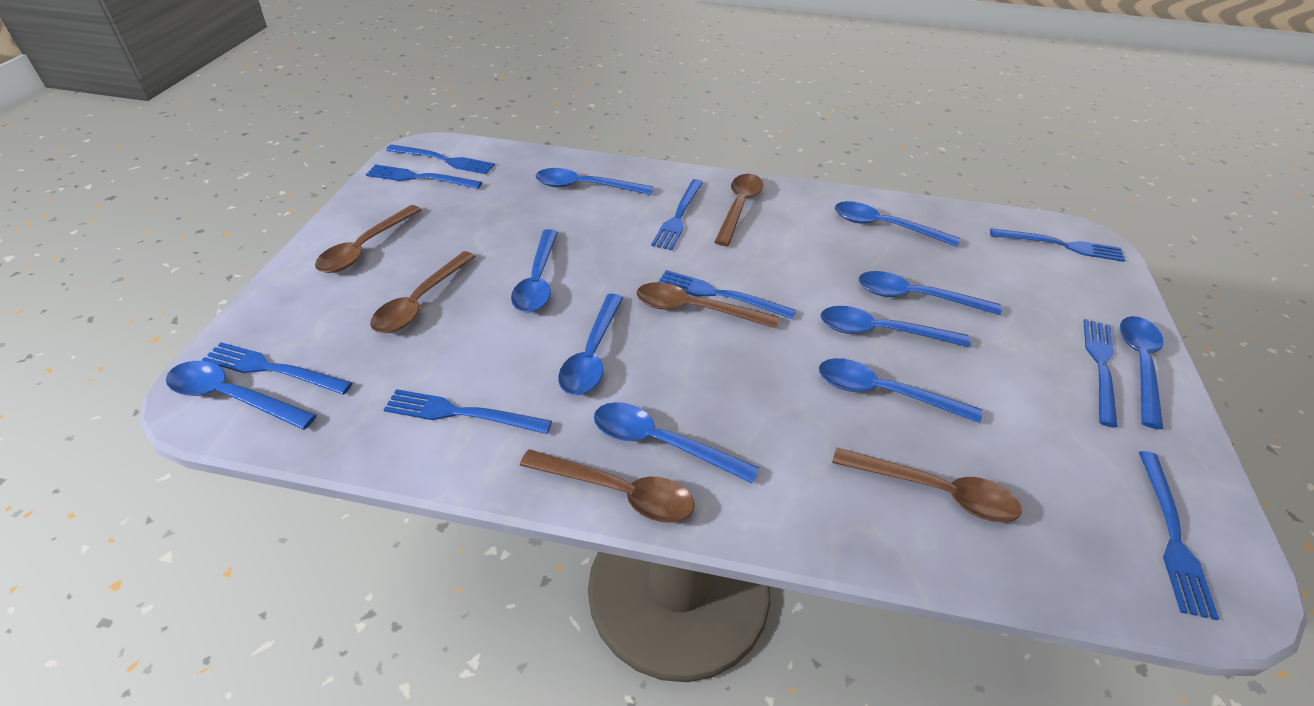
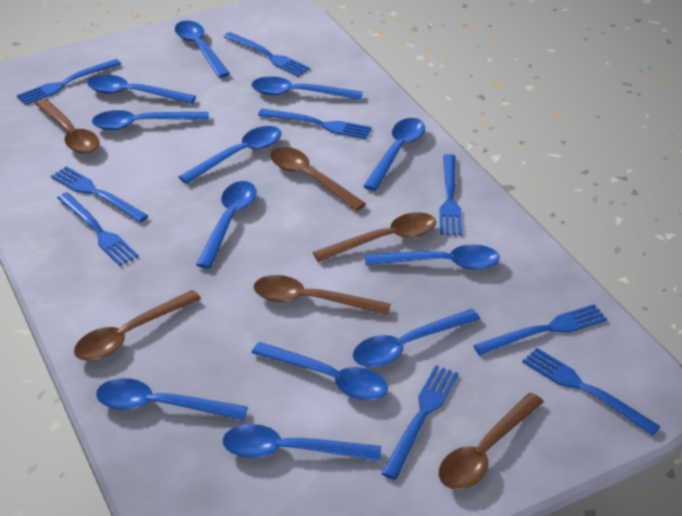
blue spoon: 10 -> 12

